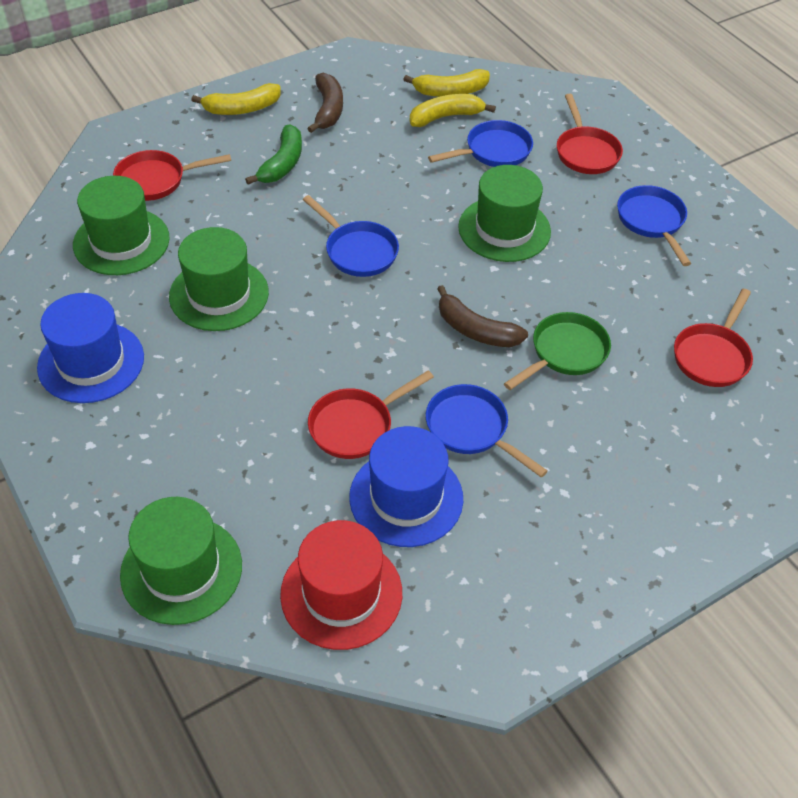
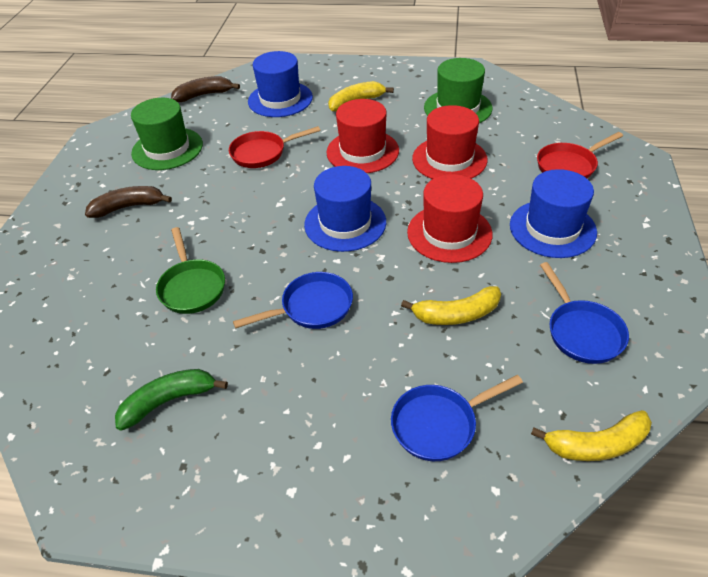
blue hat: 2 -> 3
blue pan: 4 -> 3
green hat: 4 -> 2
red hat: 1 -> 3
red pan: 4 -> 2

